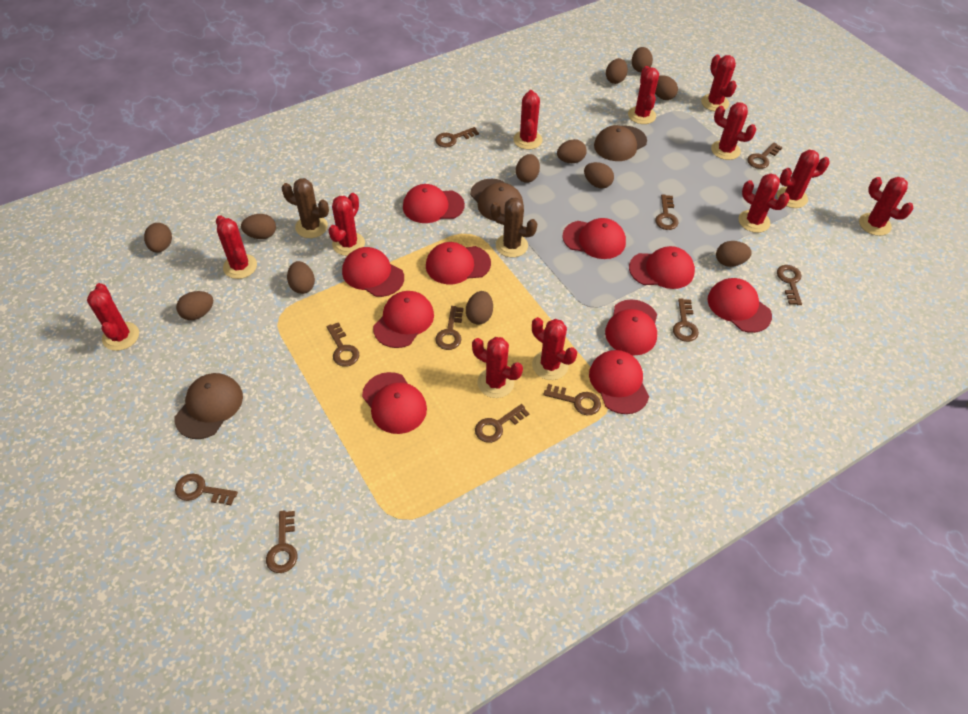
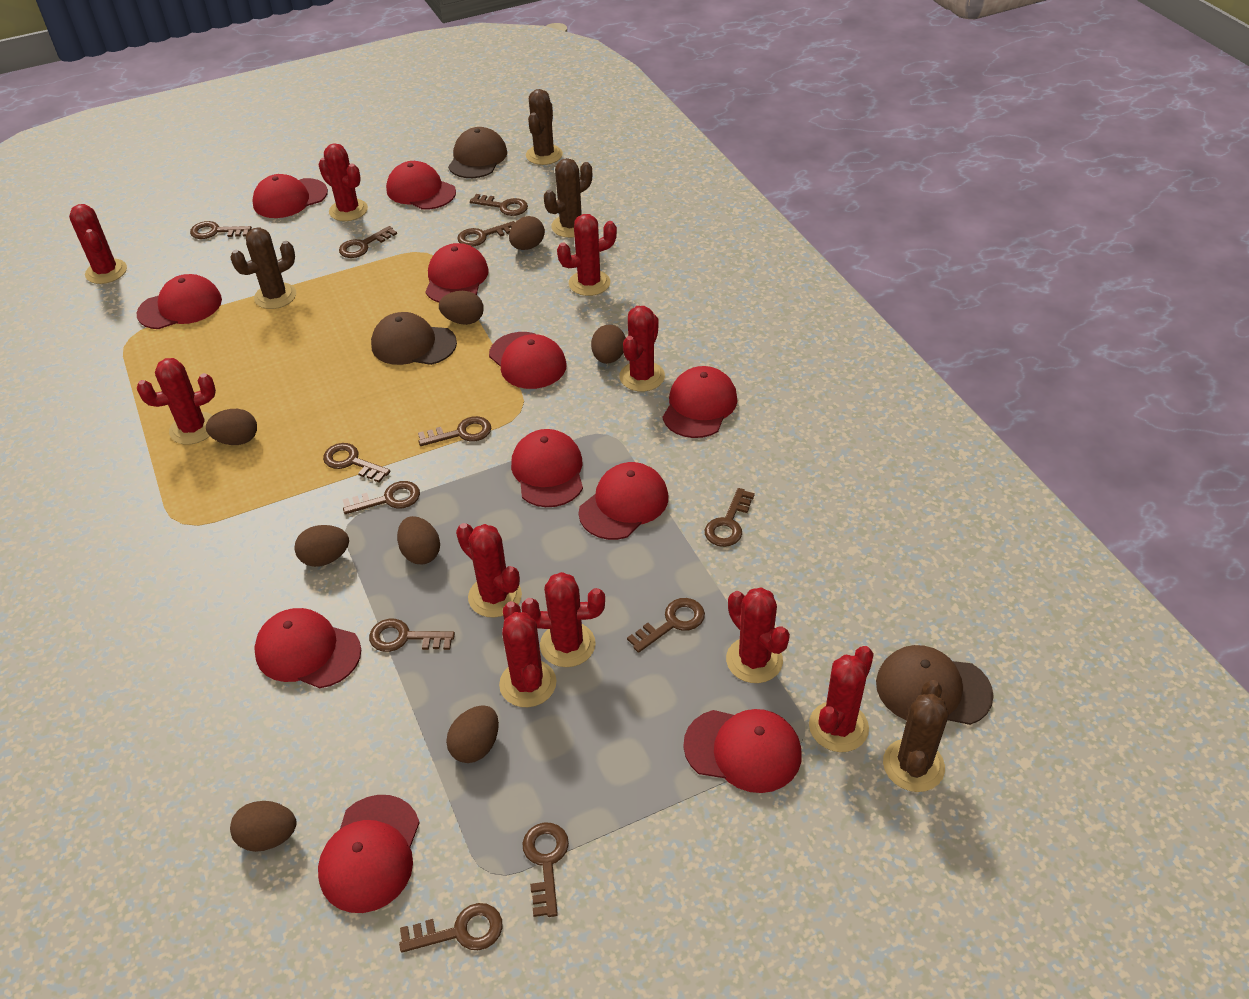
brown cactus: 2 -> 4
brown egg: 12 -> 8
brown key: 11 -> 12
red cactus: 12 -> 10
red cap: 10 -> 11

